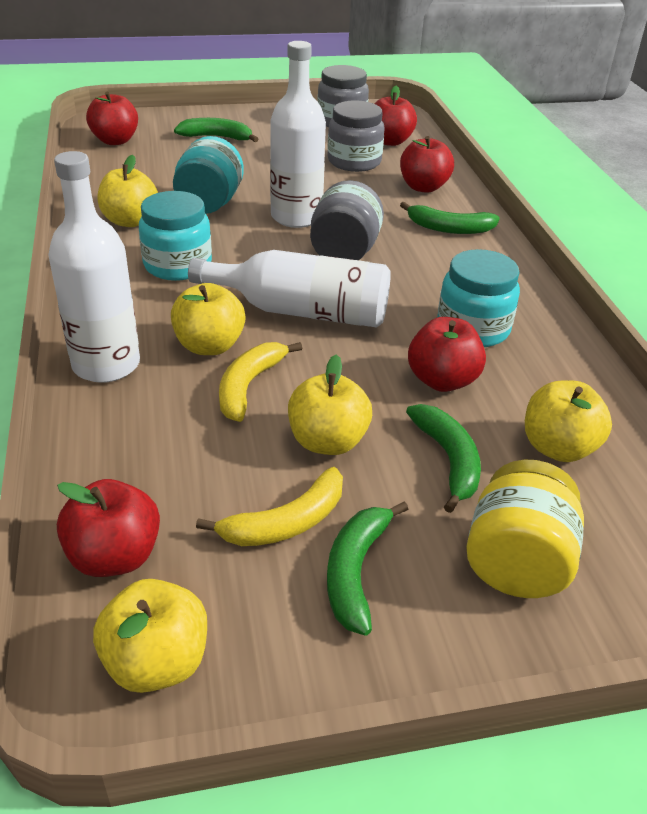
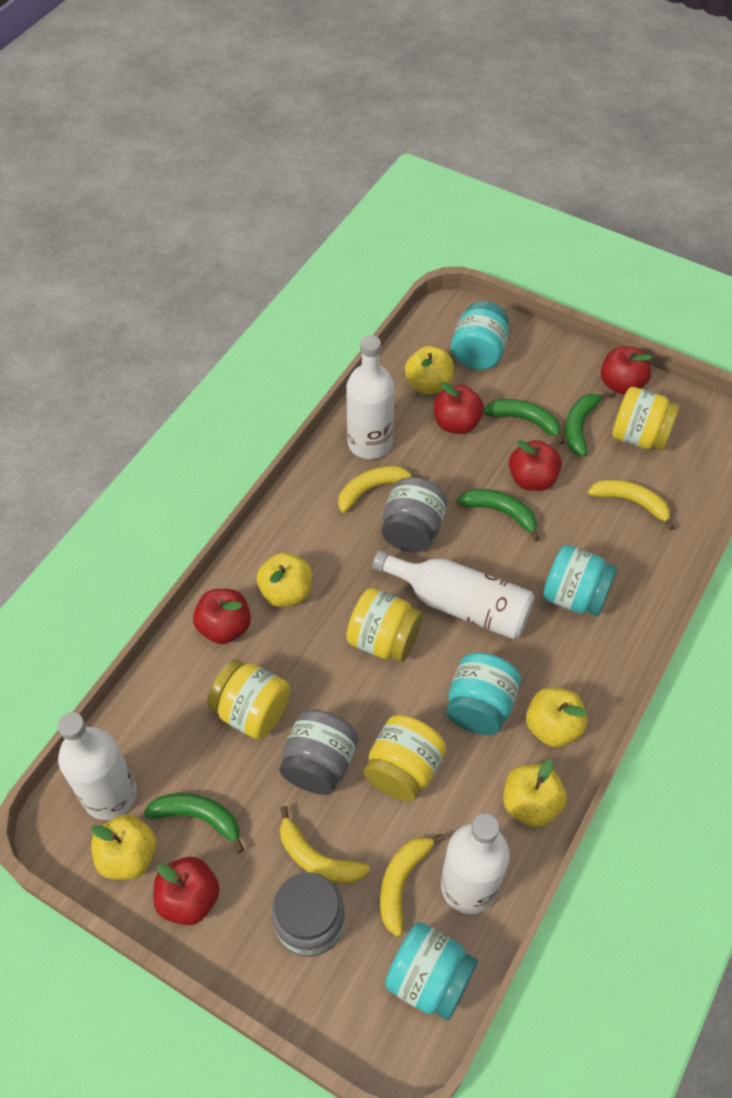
turquoise jar: 3 -> 4
white bottle: 3 -> 4
yellow banana: 2 -> 4
yellow jar: 1 -> 4

